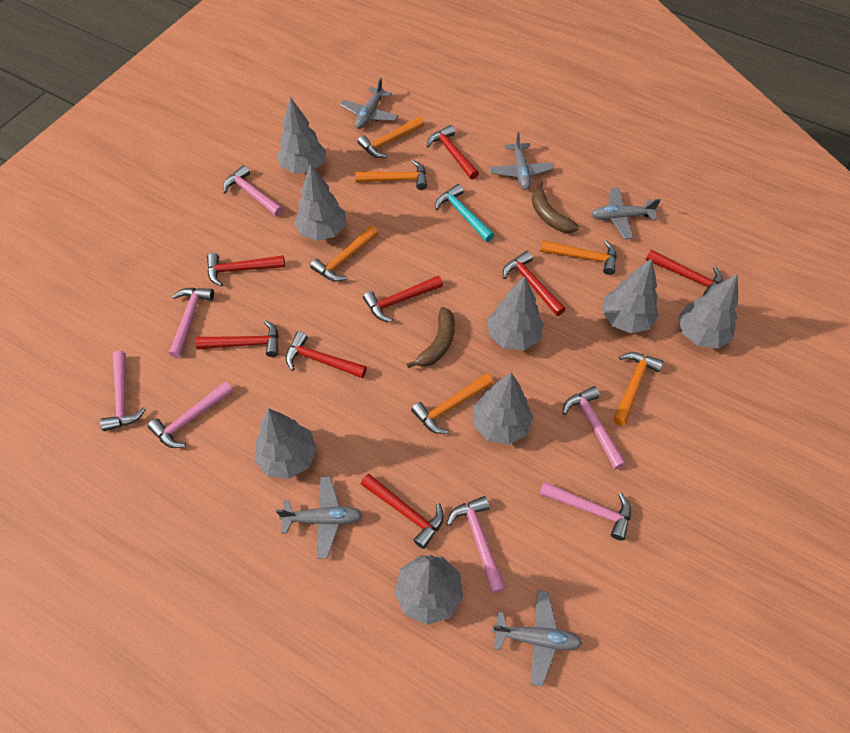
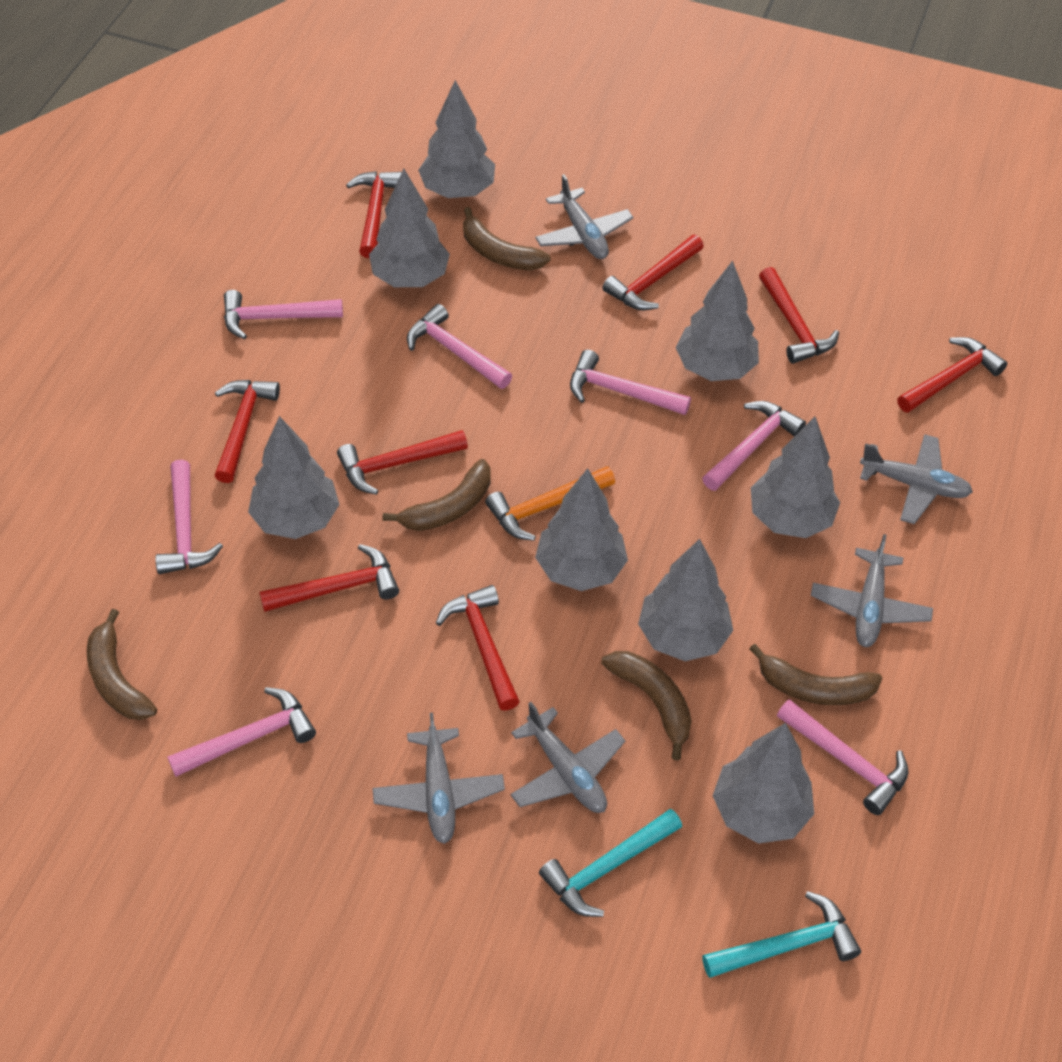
brown banana: 2 -> 5
orange hammer: 6 -> 1
turquoise hammer: 1 -> 2

